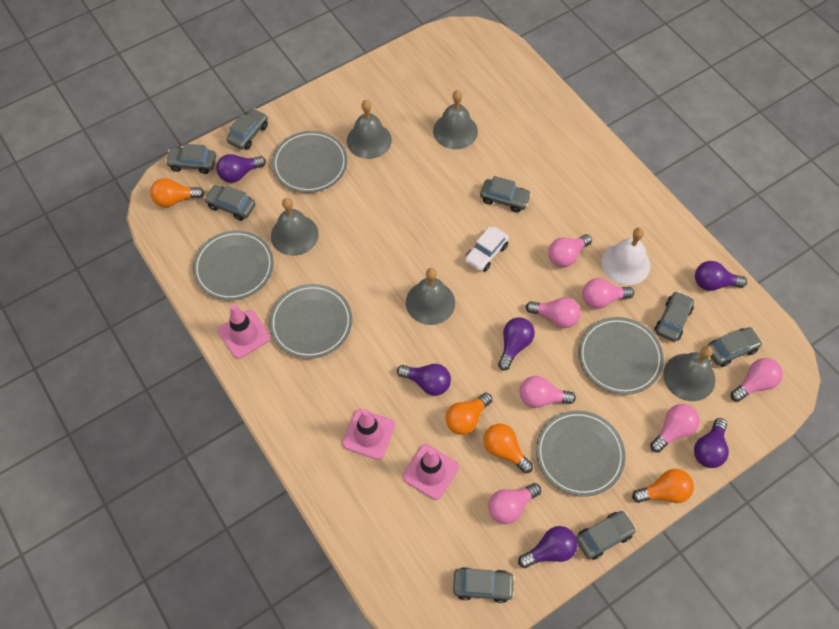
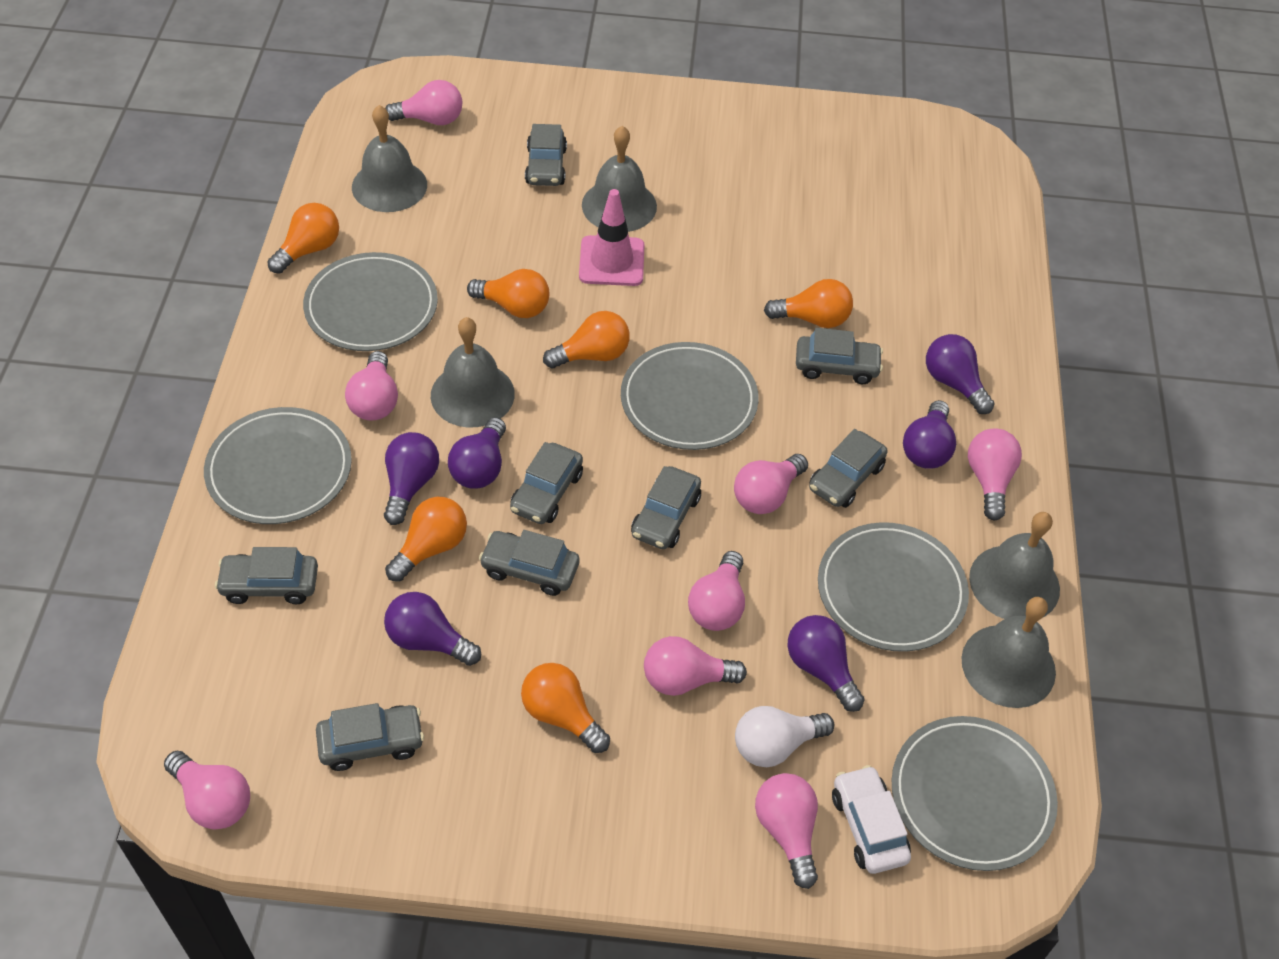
orange light bulb: 4 -> 6
pink light bulb: 7 -> 8
pink traffic cone: 3 -> 1
white bell: 1 -> 0
white light bulb: 0 -> 1

